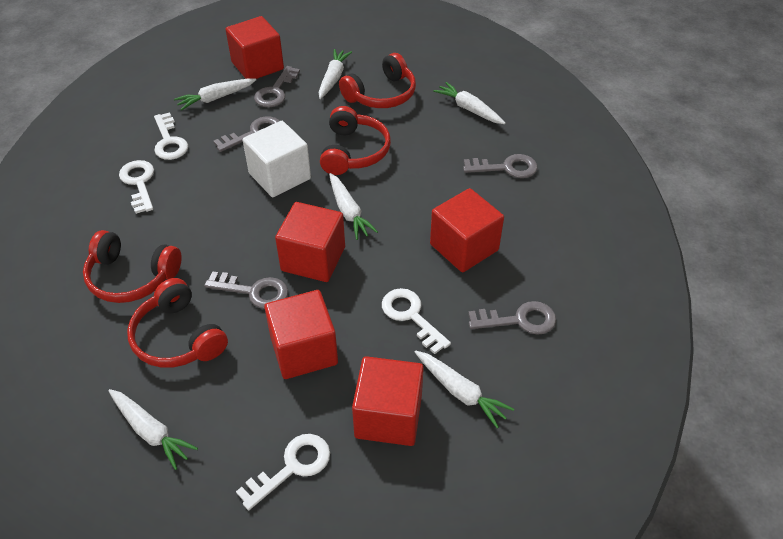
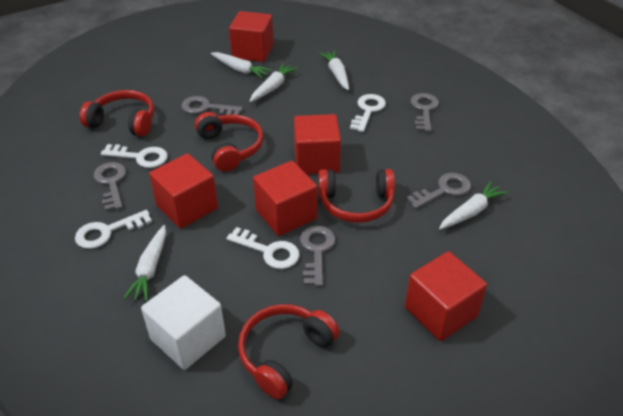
white carrot: 6 -> 5

